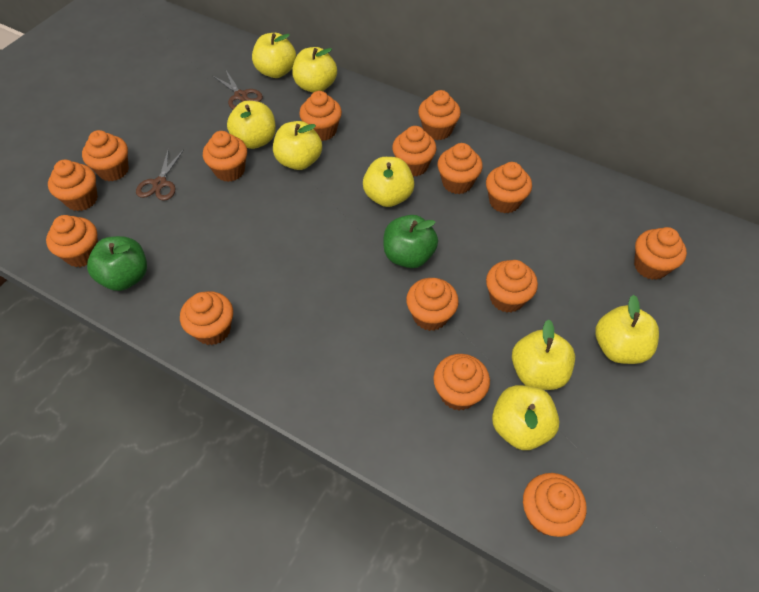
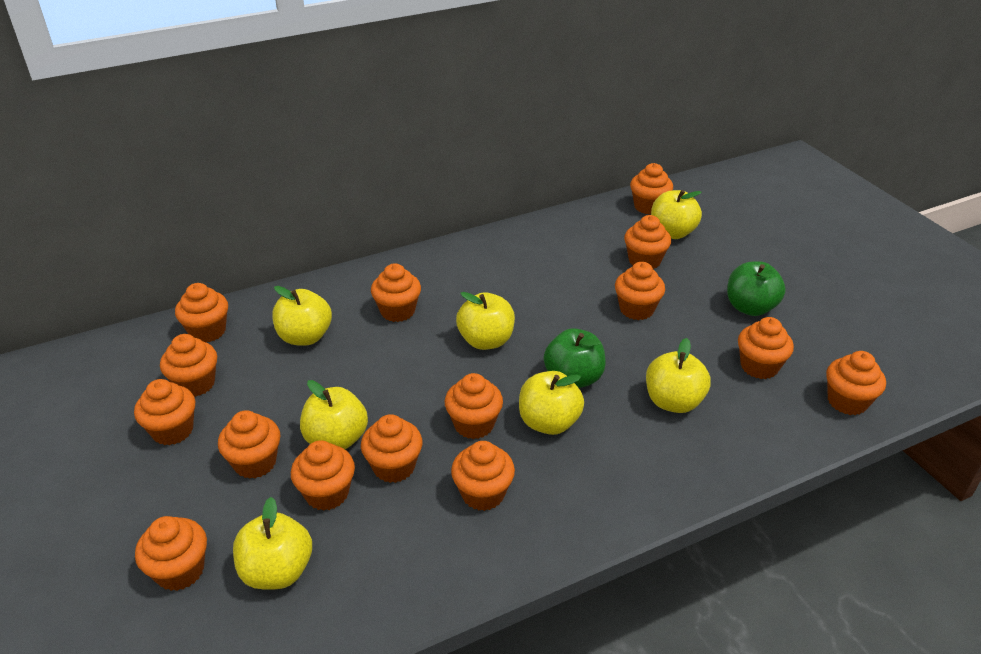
brown scissors: 2 -> 0
yellow apple: 8 -> 7

